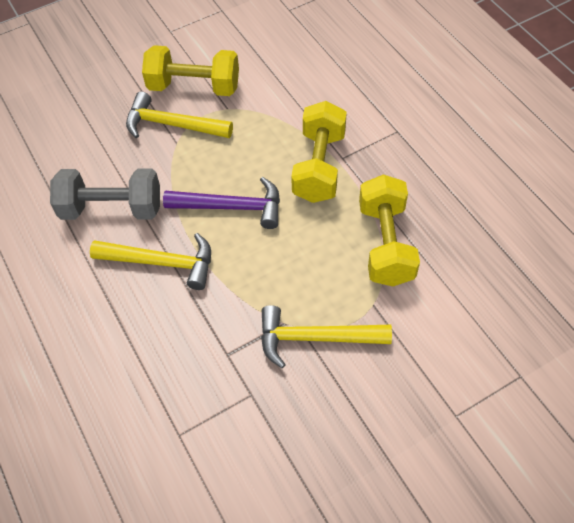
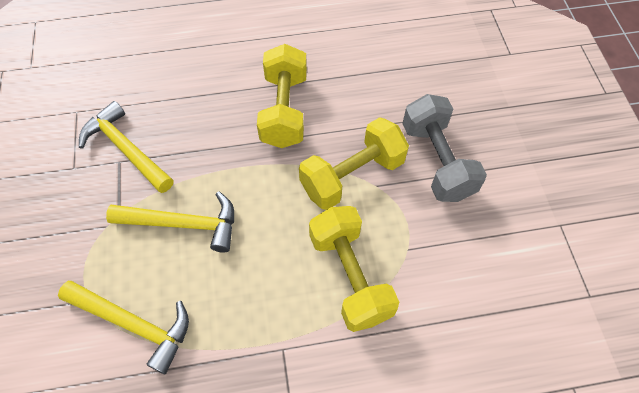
purple hammer: 1 -> 0

